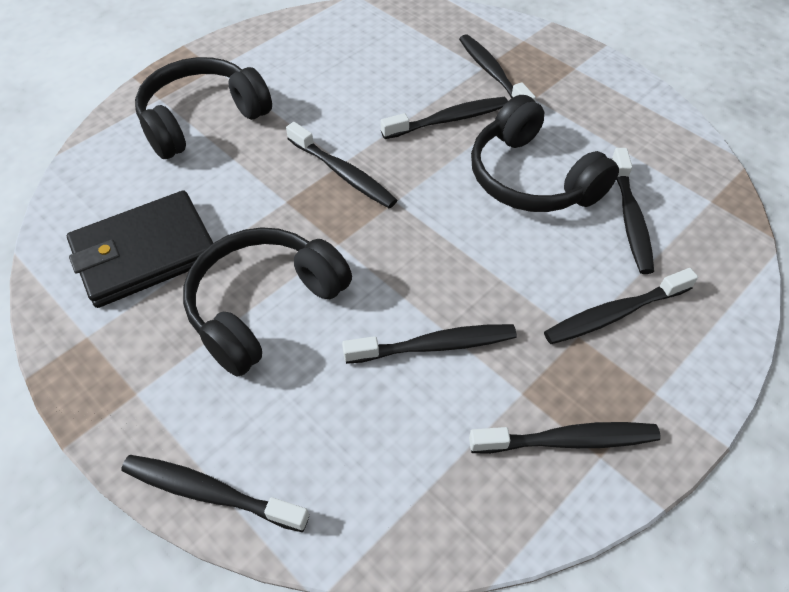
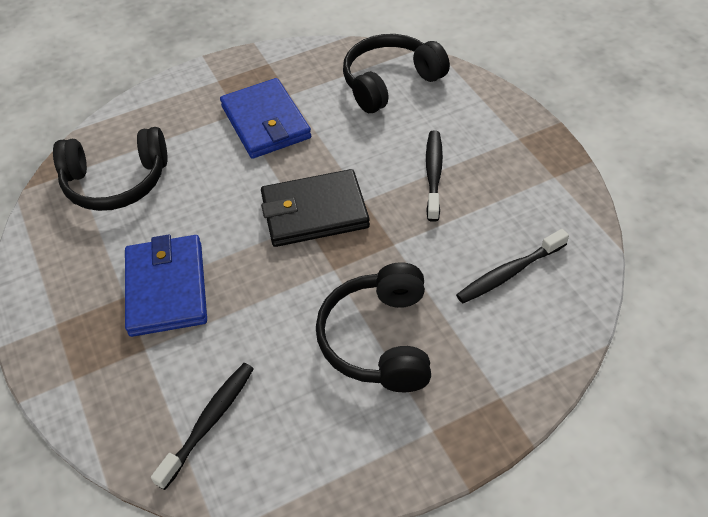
black toothbrush: 8 -> 3
blue wallet: 0 -> 2

